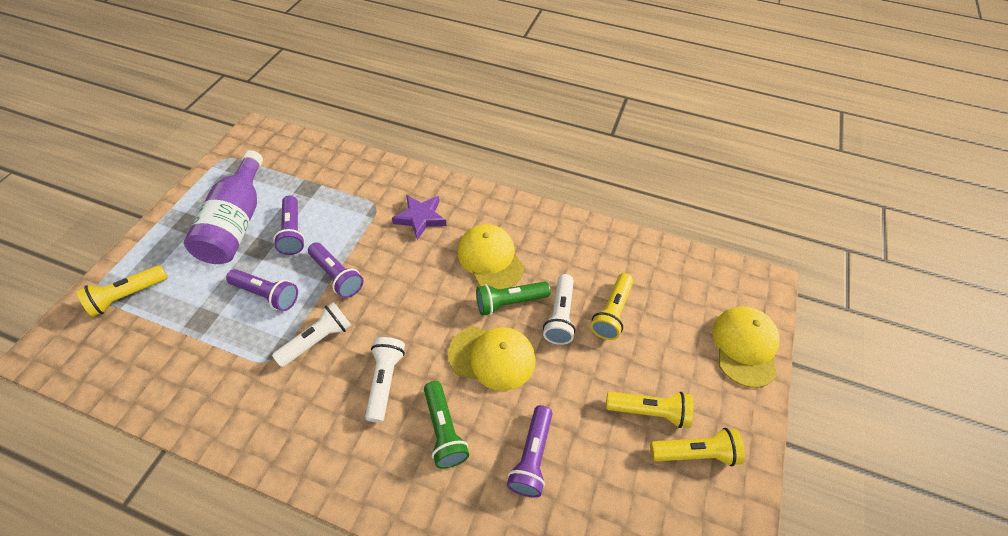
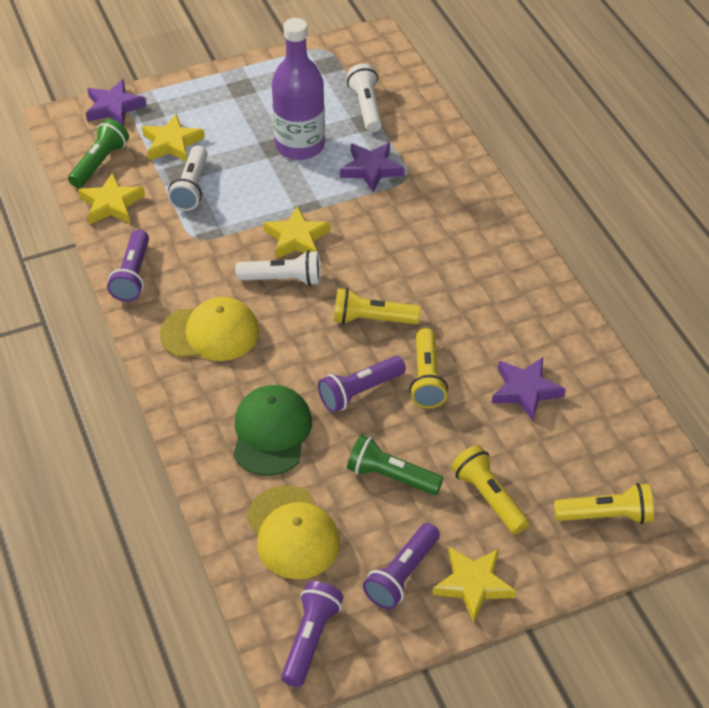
green cap: 0 -> 1
purple star: 1 -> 3
yellow cap: 3 -> 2
yellow star: 0 -> 4

